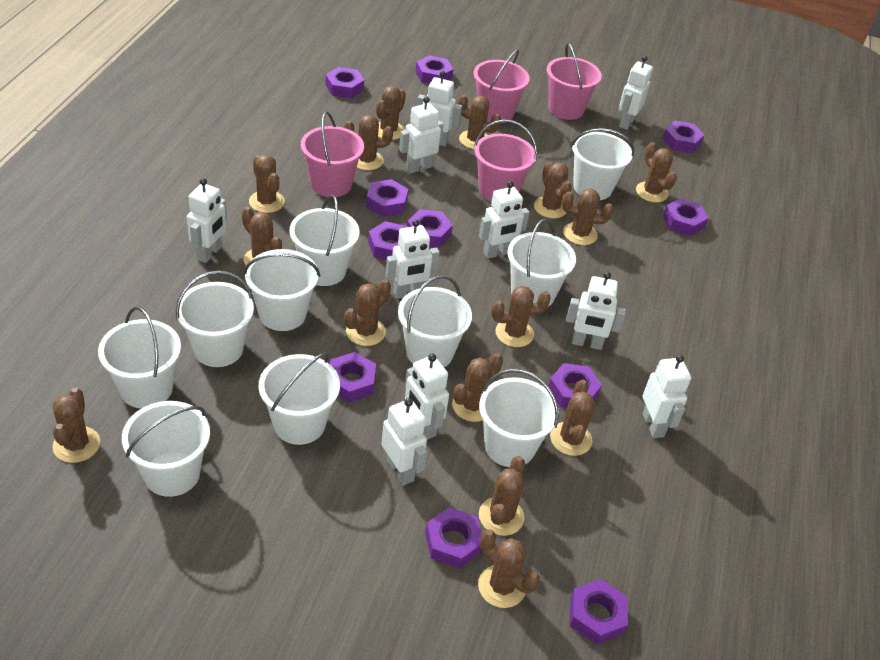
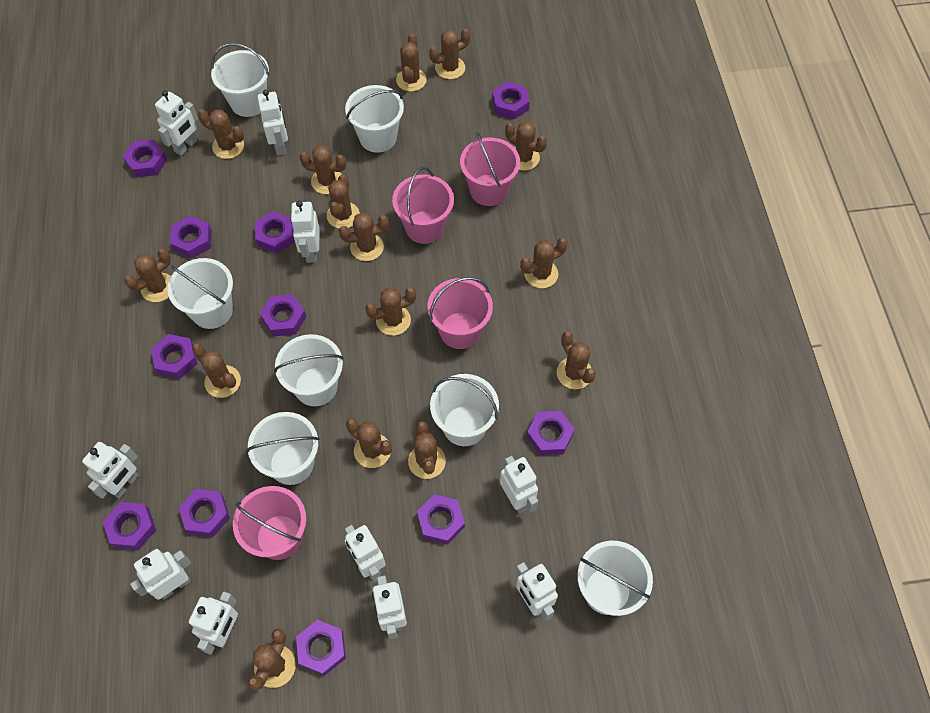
white bucket: 10 -> 7

